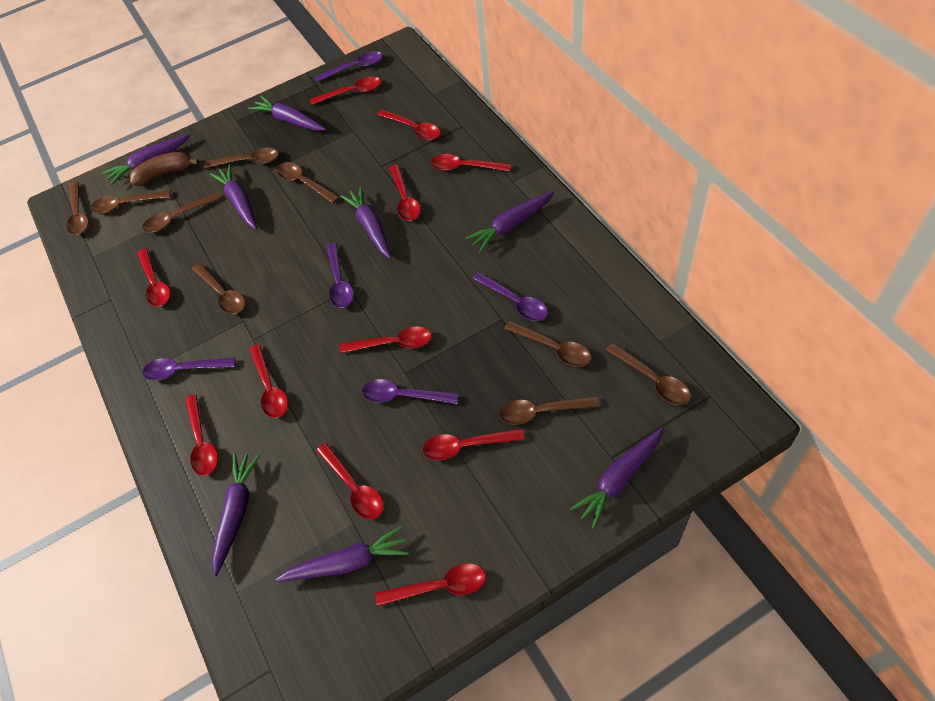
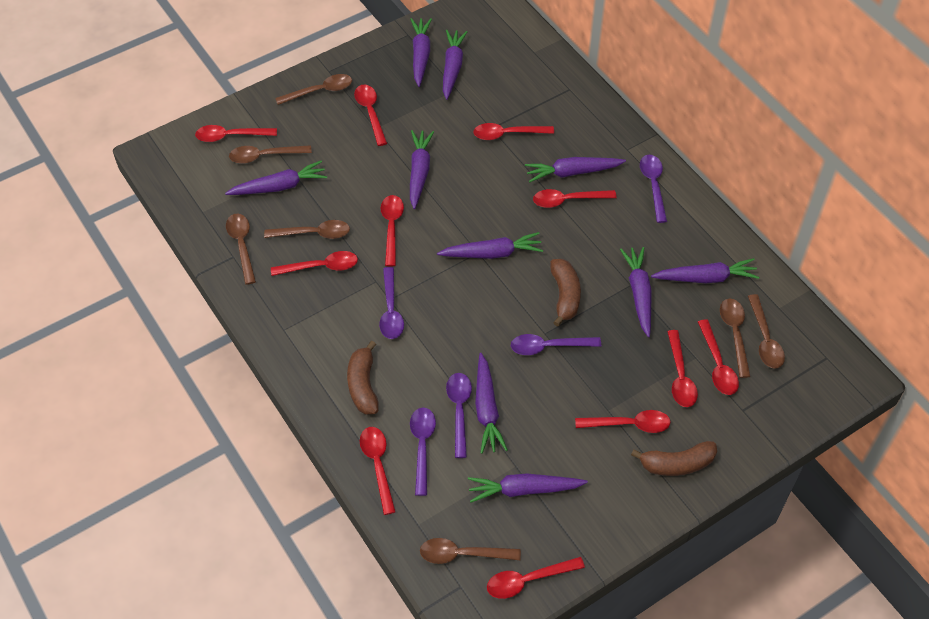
brown banana: 1 -> 3
brown spoon: 9 -> 7
purple carrot: 8 -> 10

